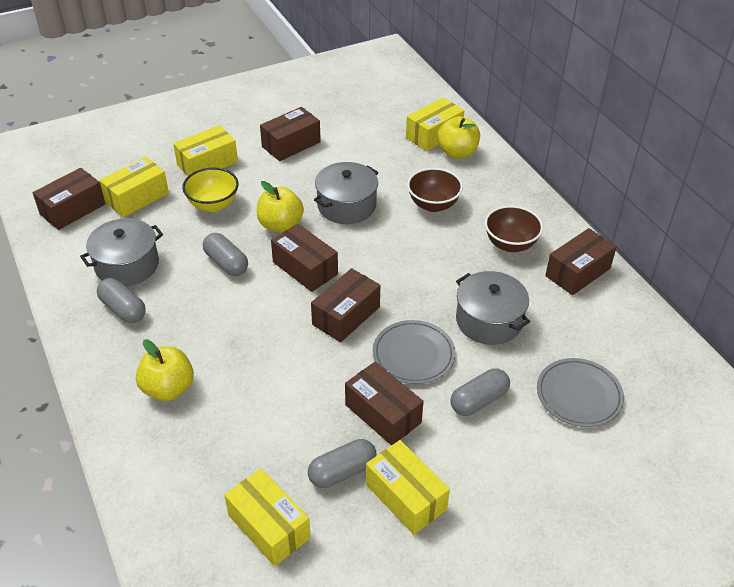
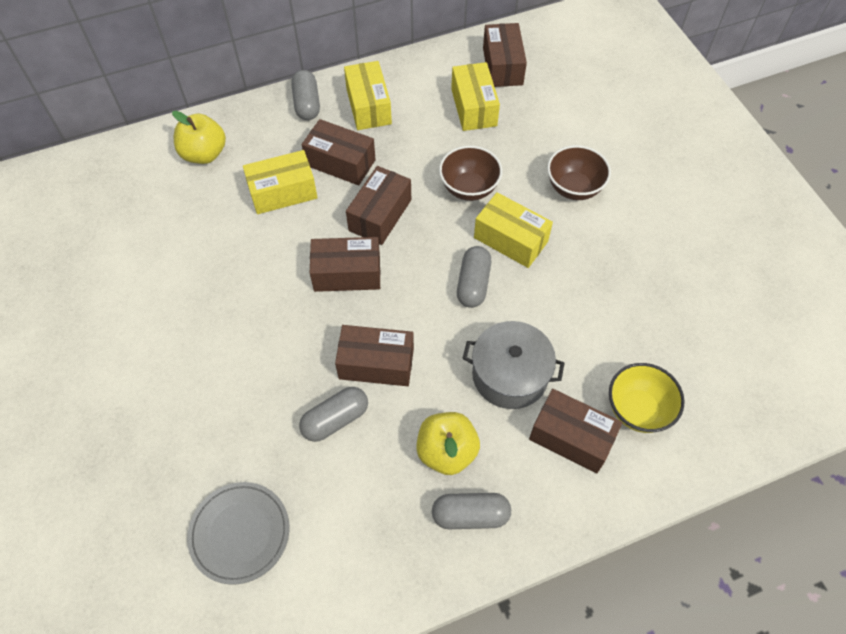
grey plate: 2 -> 1
grey pot: 3 -> 1
yellow apple: 3 -> 2
yellow box: 5 -> 4

